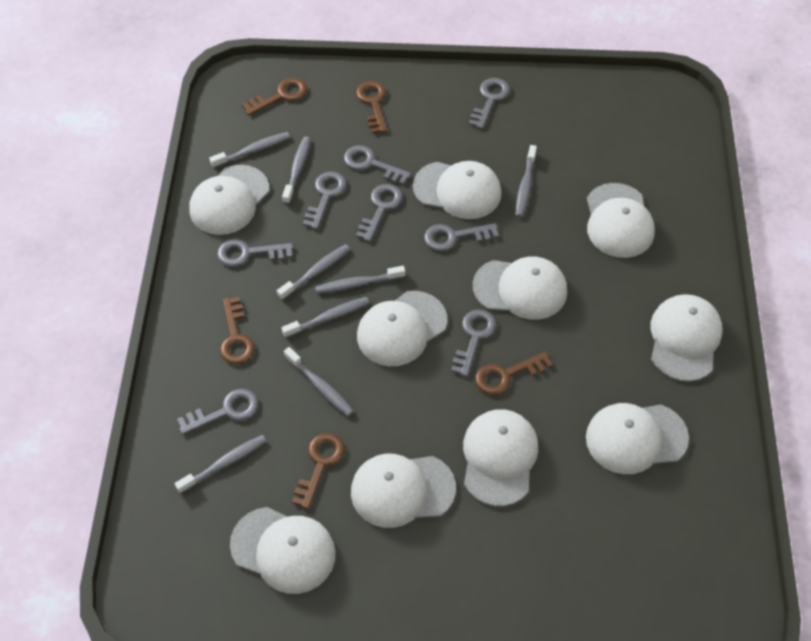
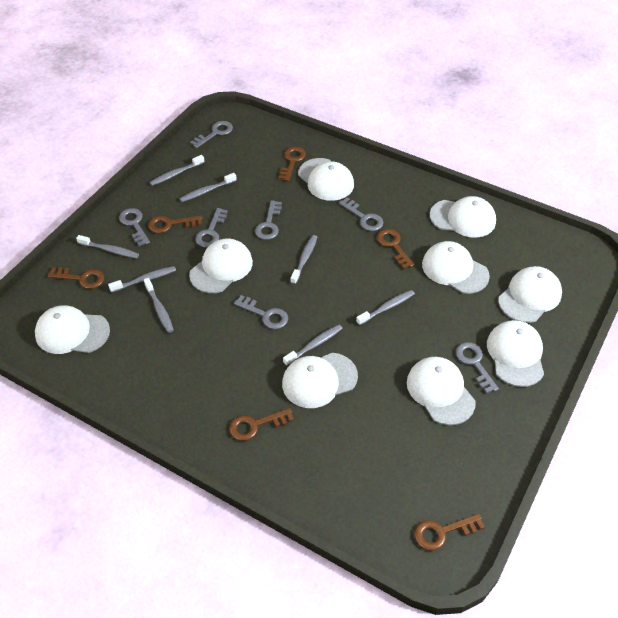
brown key: 5 -> 6
grey key: 8 -> 7
white cap: 10 -> 9

